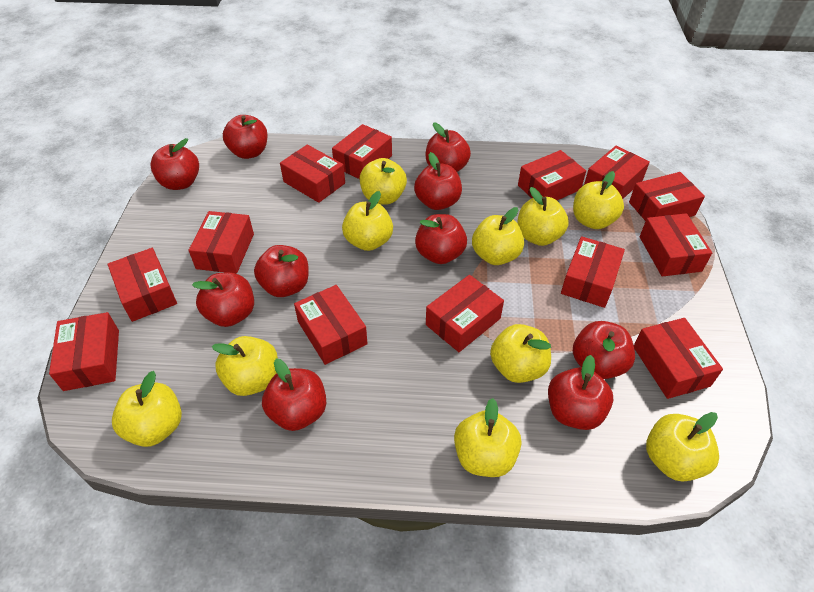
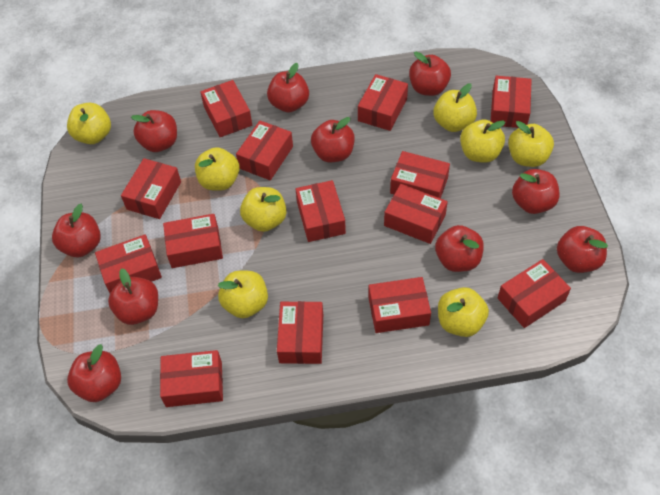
red box: 13 -> 14
yellow apple: 10 -> 8

